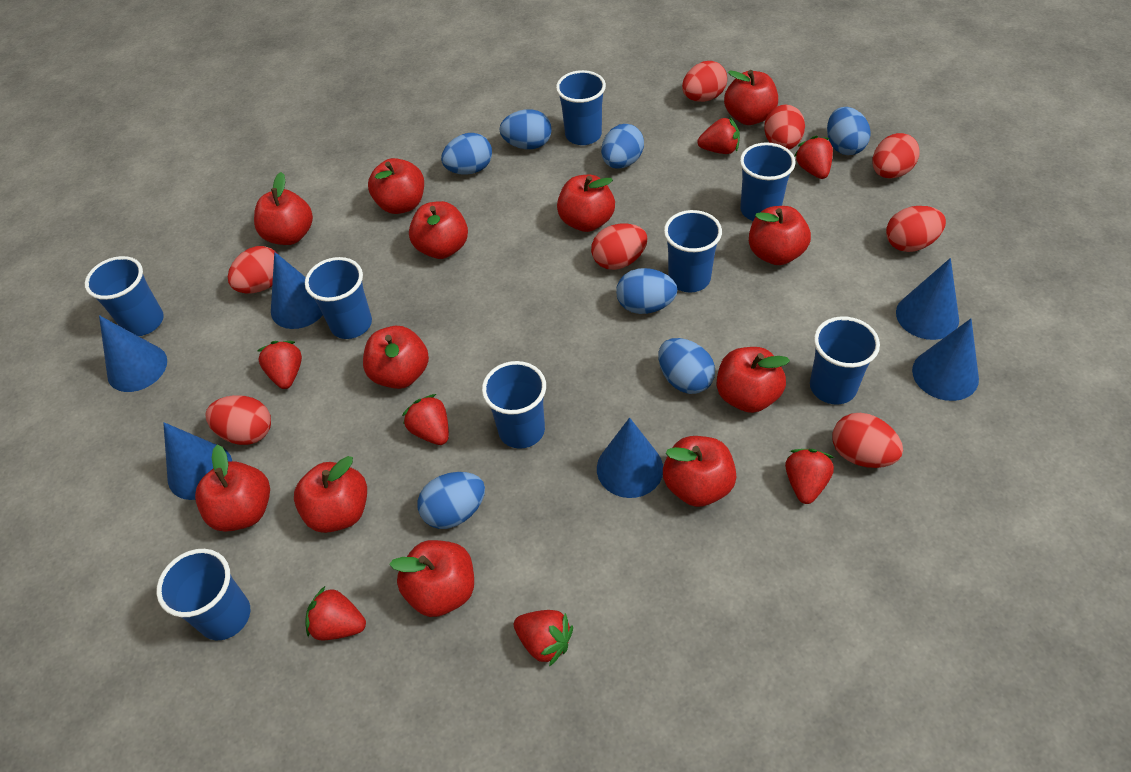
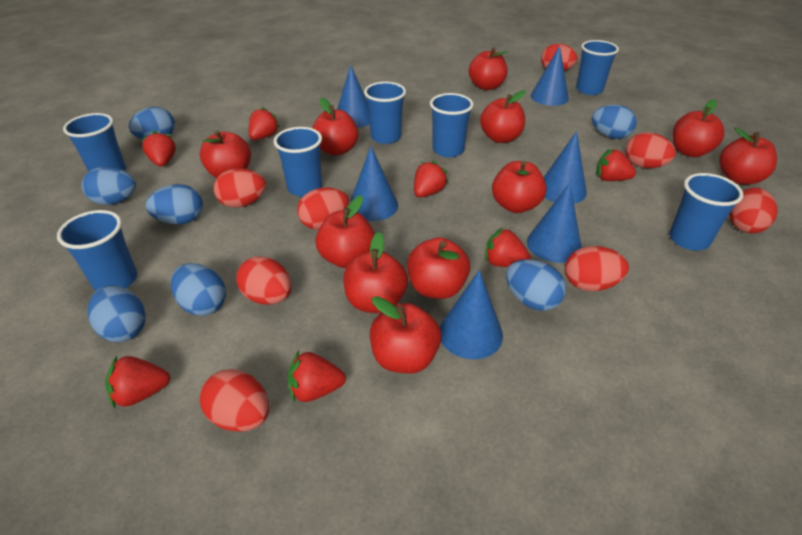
blue cup: 8 -> 7
red apple: 12 -> 11

